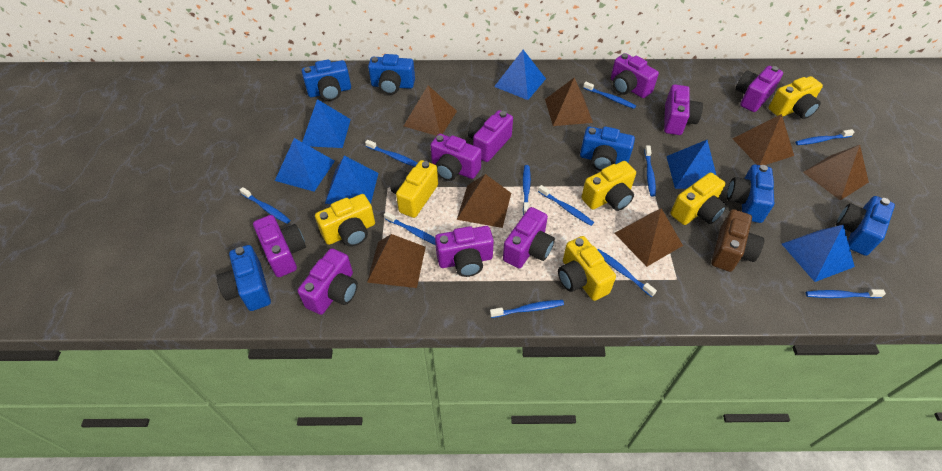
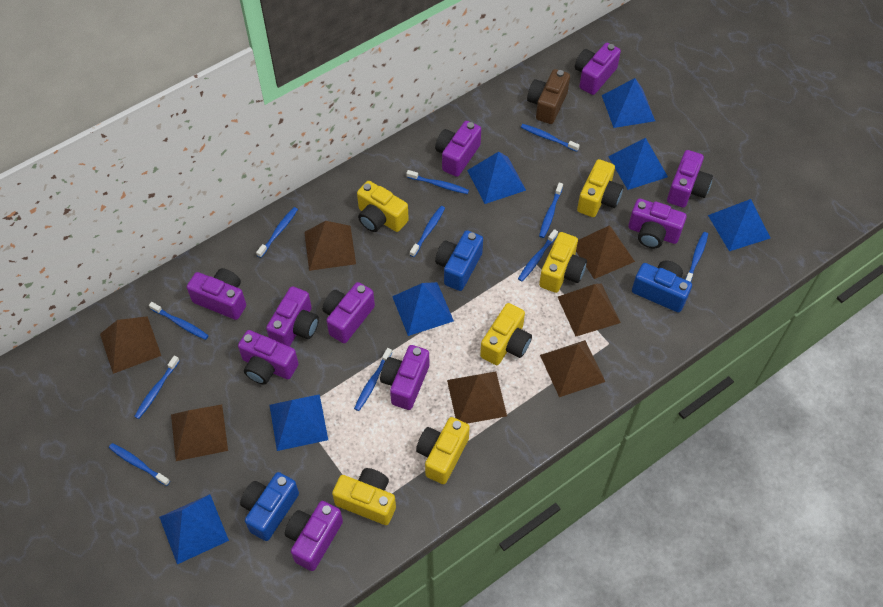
blue camera: 6 -> 3
blue pyramid: 6 -> 7
purple camera: 9 -> 10

